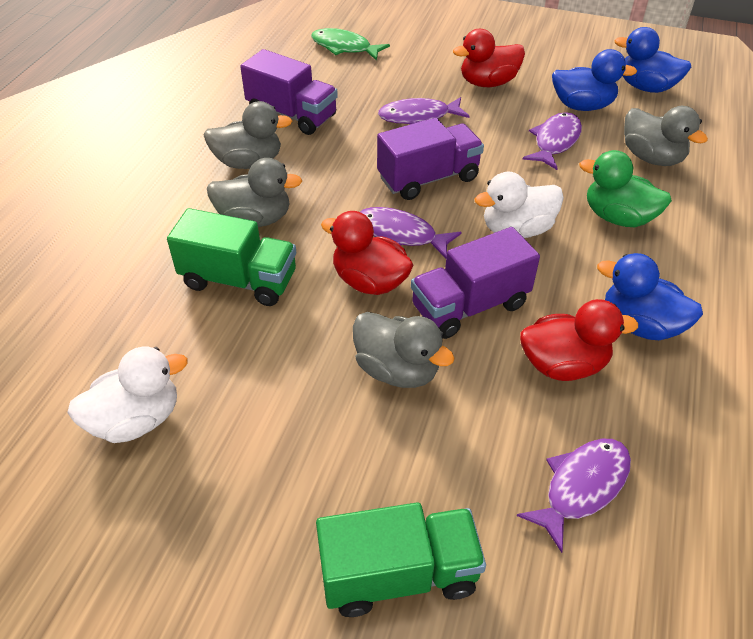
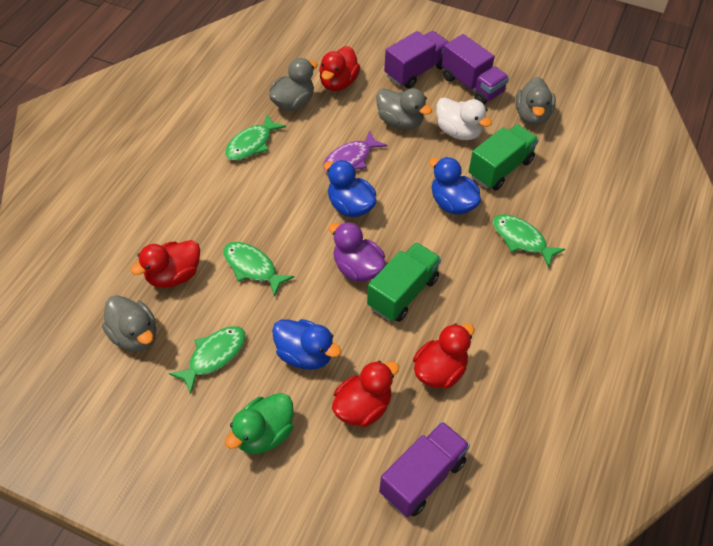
green fish: 1 -> 4
purple duck: 0 -> 1
purple fish: 4 -> 1
red duck: 3 -> 4
white duck: 2 -> 1

